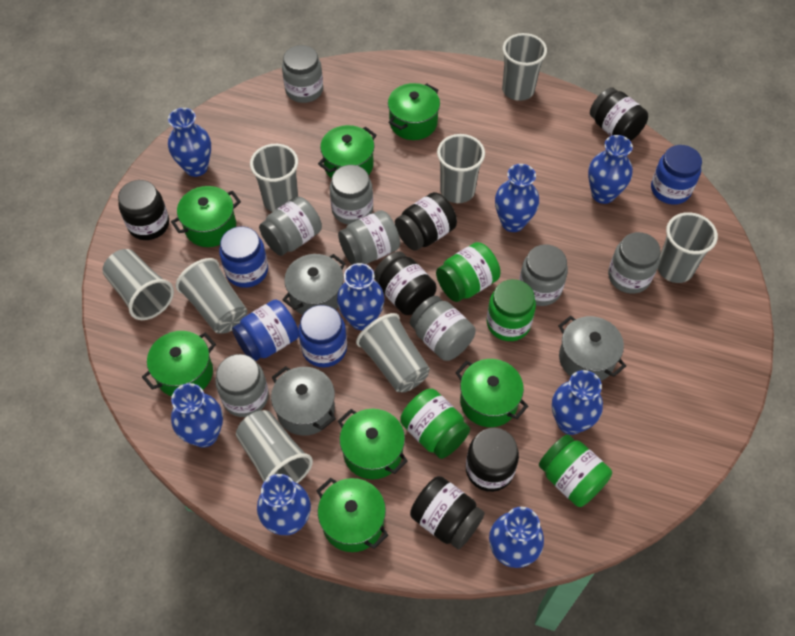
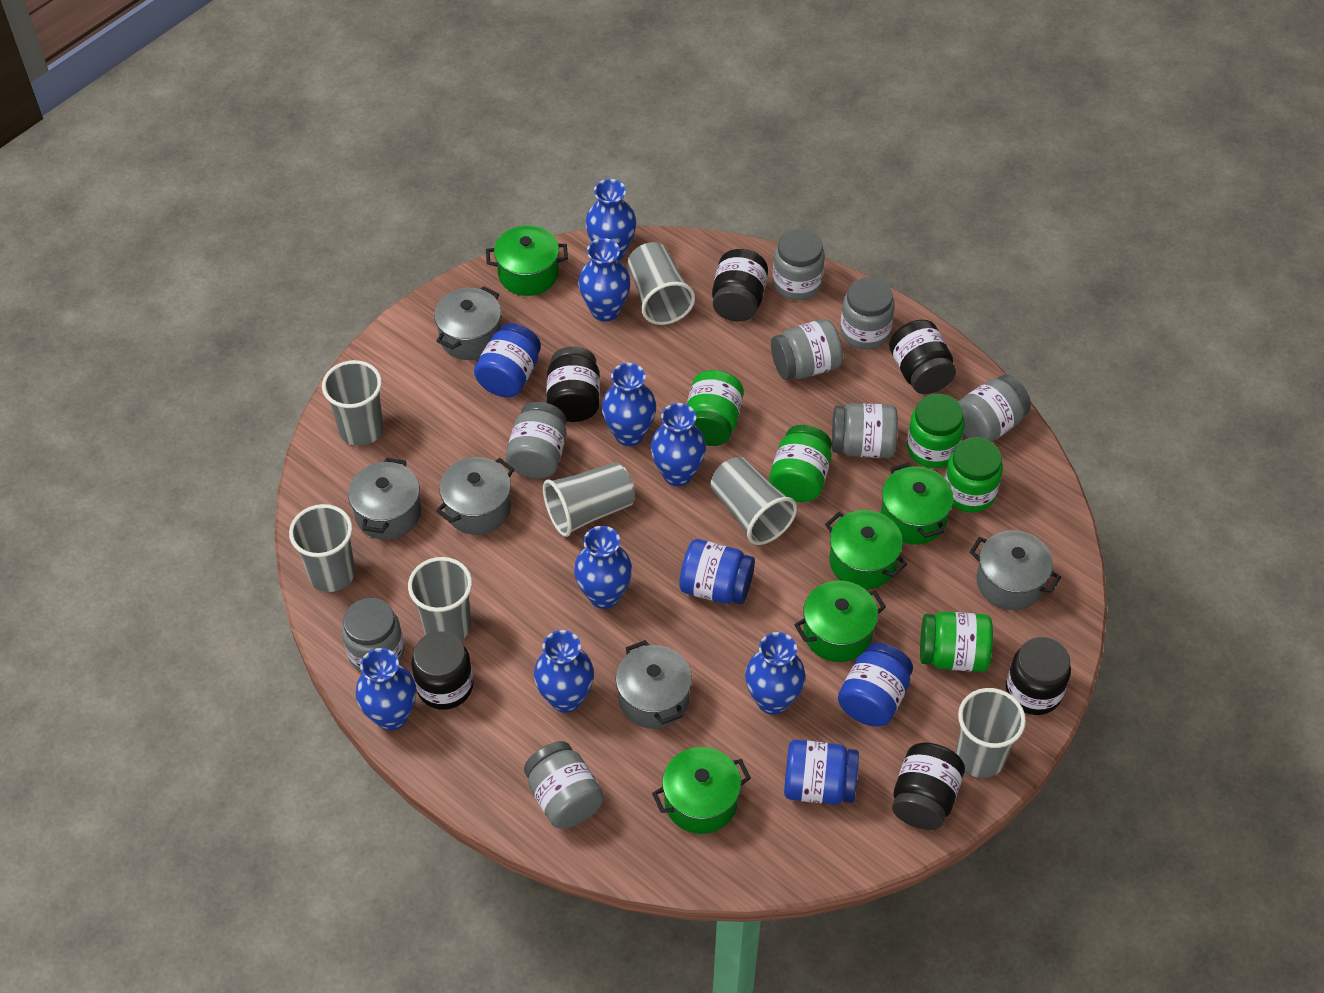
green jar: 4 -> 5
green pot: 7 -> 5
grey cup: 8 -> 7
grey pot: 3 -> 5

